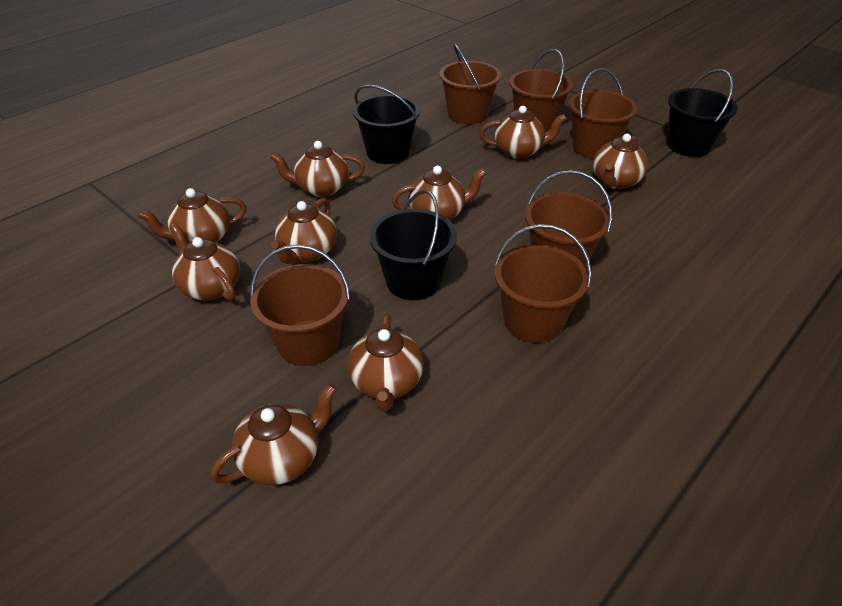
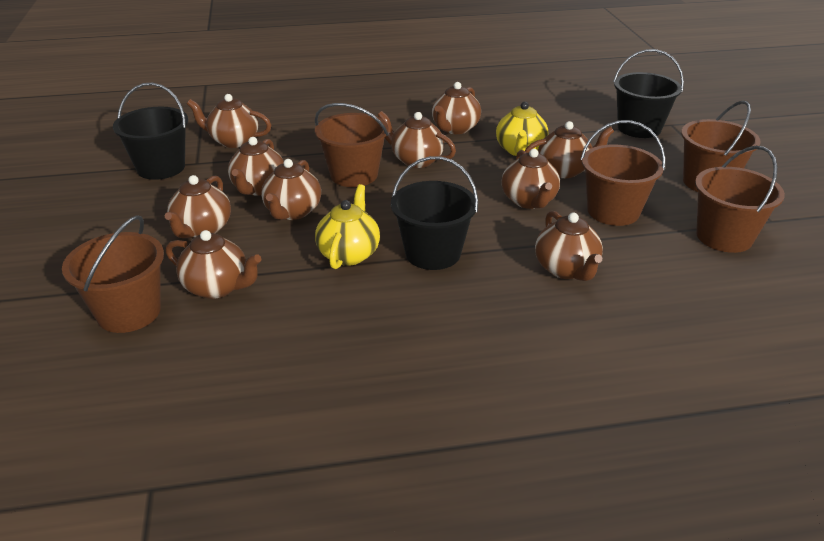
brown bucket: 6 -> 5
brown teapot: 9 -> 10
yellow teapot: 0 -> 2

